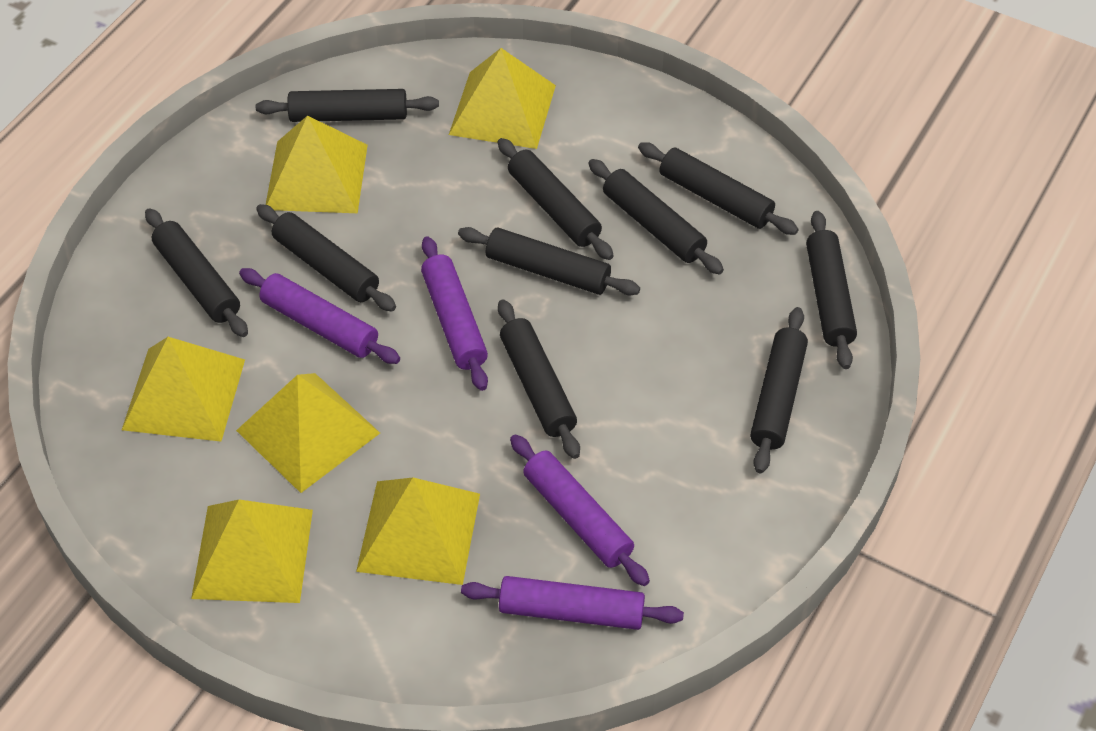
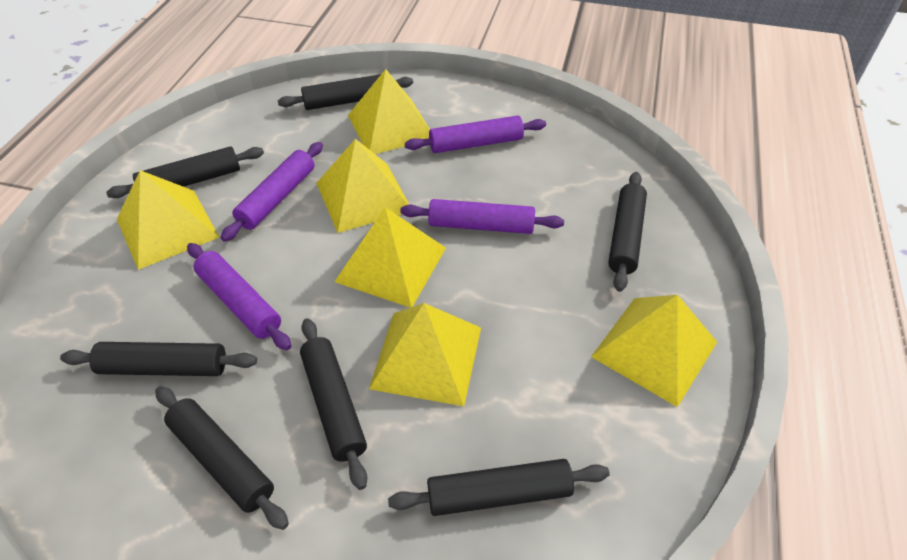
black rolling pin: 10 -> 7

